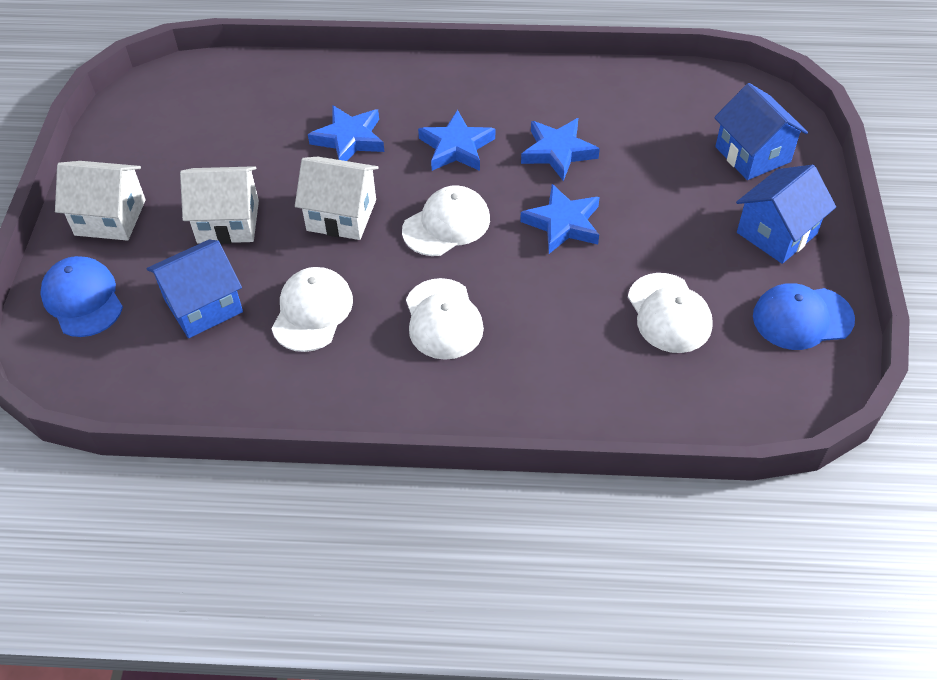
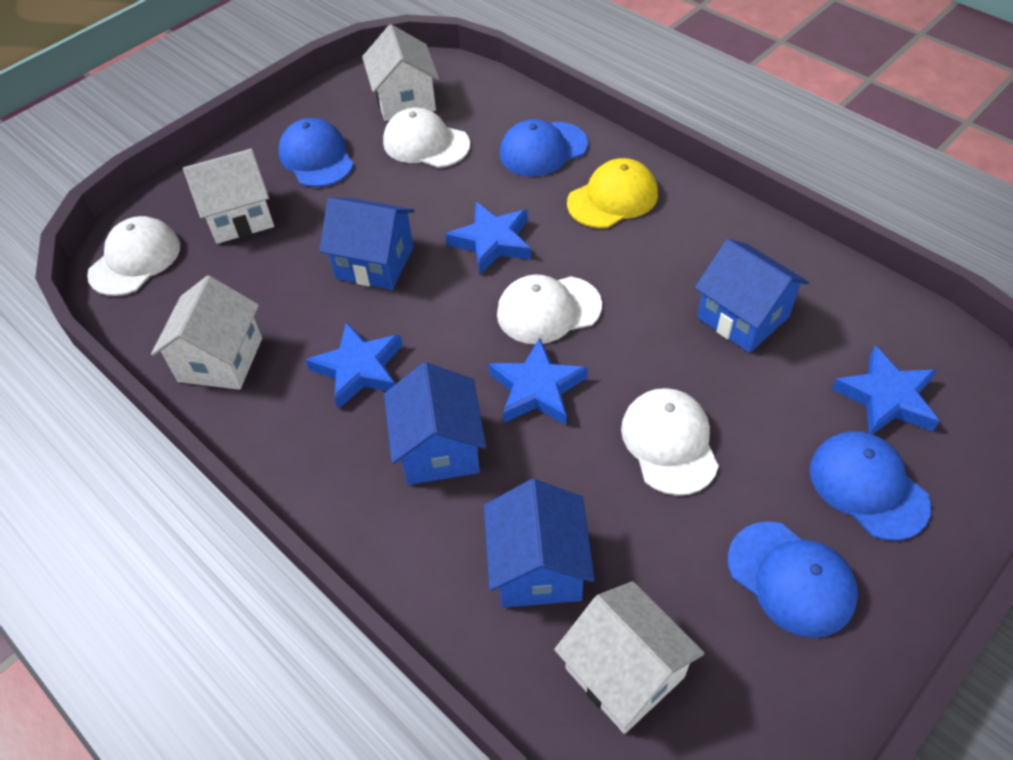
blue cap: 2 -> 4
blue house: 3 -> 4
white house: 3 -> 4
yellow cap: 0 -> 1

